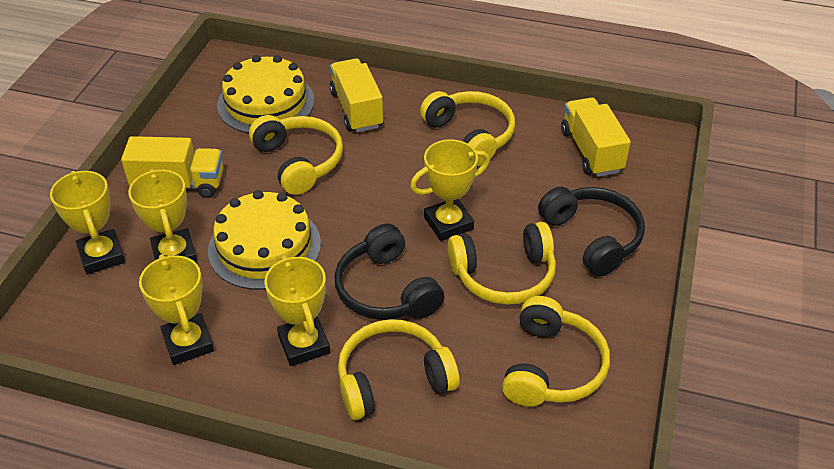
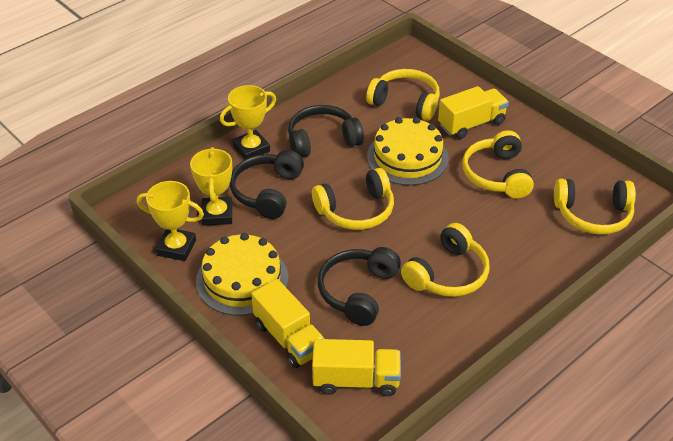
black headphones: 2 -> 3
yellow trophy: 5 -> 3

